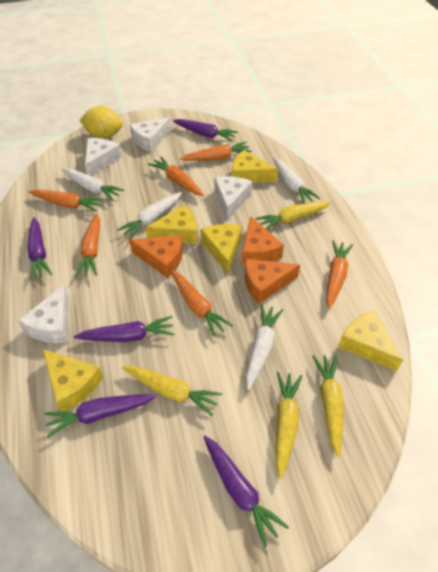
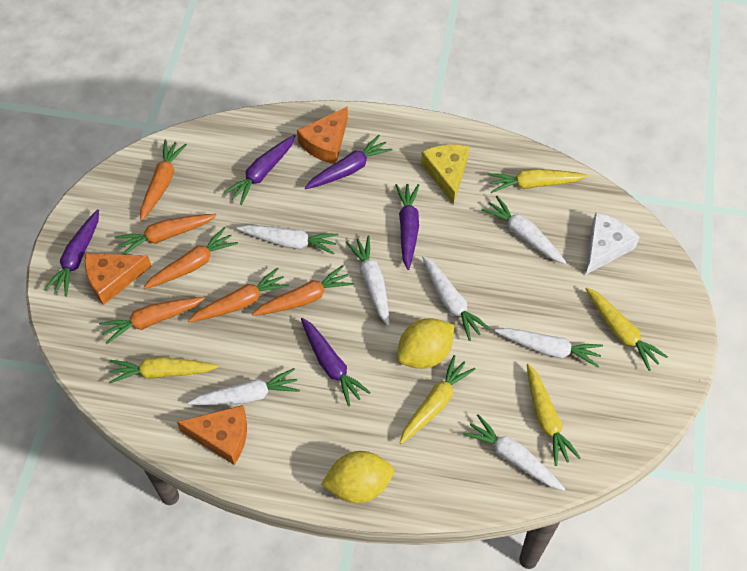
white carrot: 4 -> 7
white cheese: 4 -> 1
yellow carrot: 4 -> 5
yellow cheese: 5 -> 1
yellow lemon: 1 -> 2

